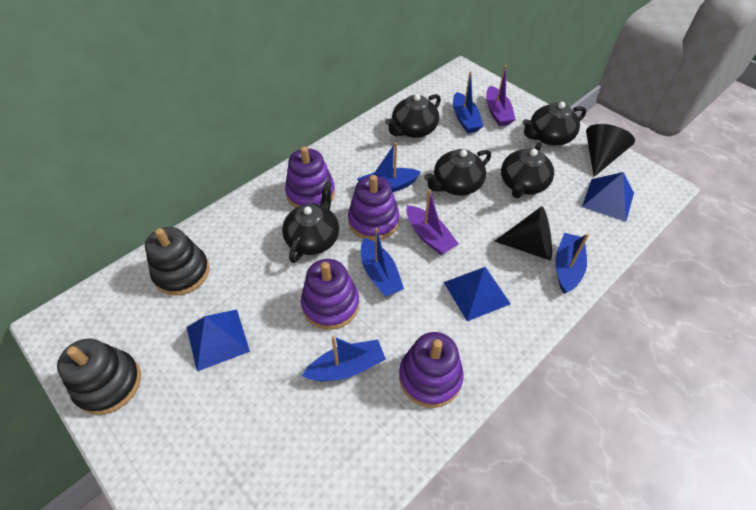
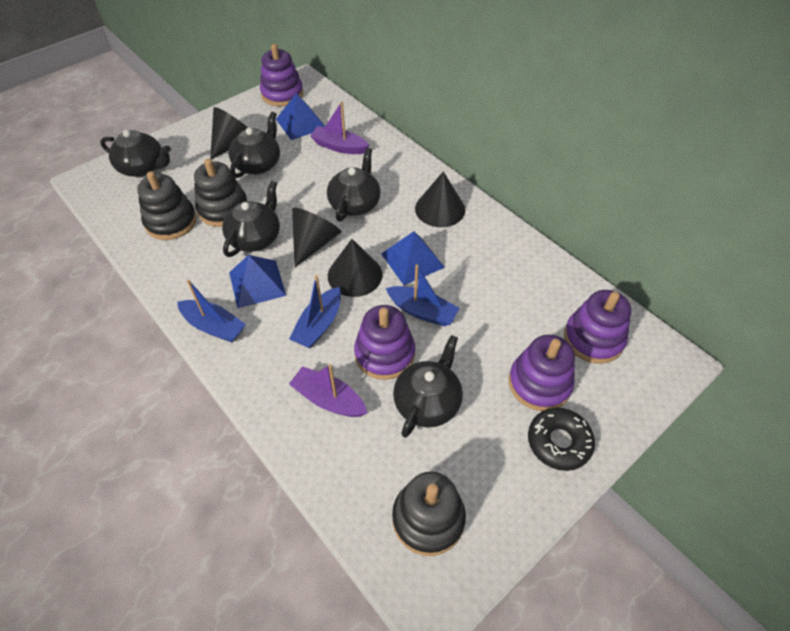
black cone: 2 -> 4
black donut: 0 -> 1
black stacking toy: 2 -> 3
blue boat: 5 -> 3

